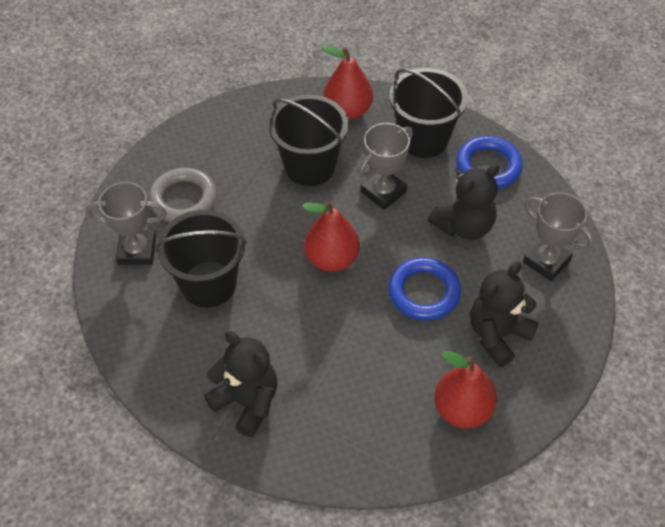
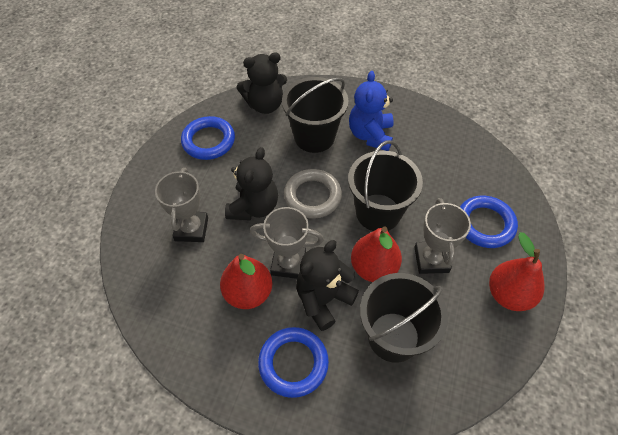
blue ring: 2 -> 3
blue teddy bear: 0 -> 1

